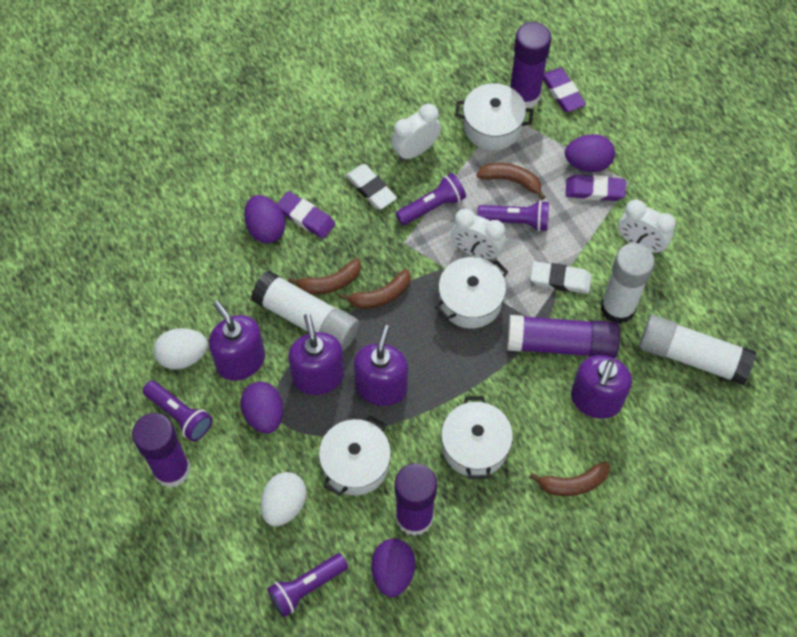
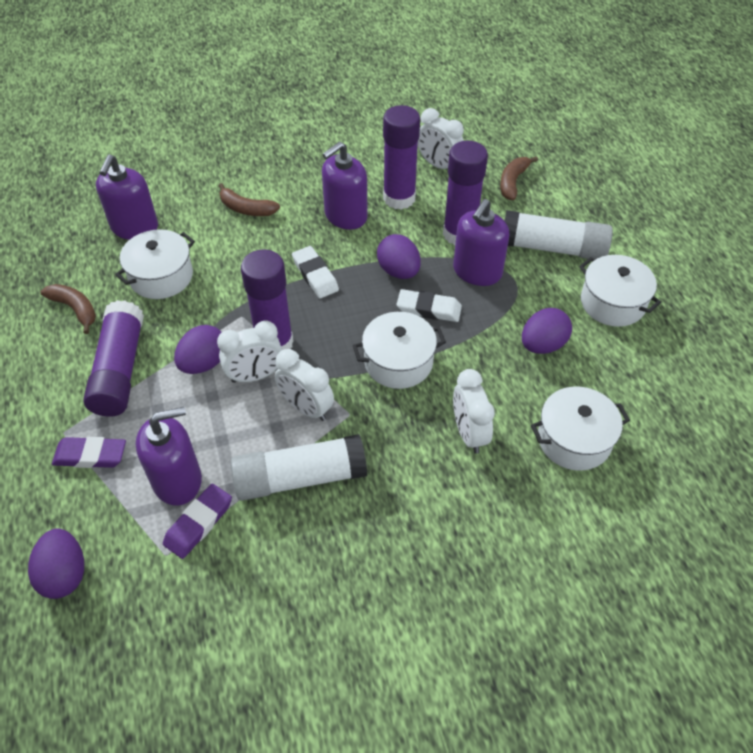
brown banana: 4 -> 3
purple eraser: 3 -> 2
purple flashlight: 4 -> 0
white clock: 3 -> 4
white egg: 2 -> 0
white glue stick: 3 -> 2

